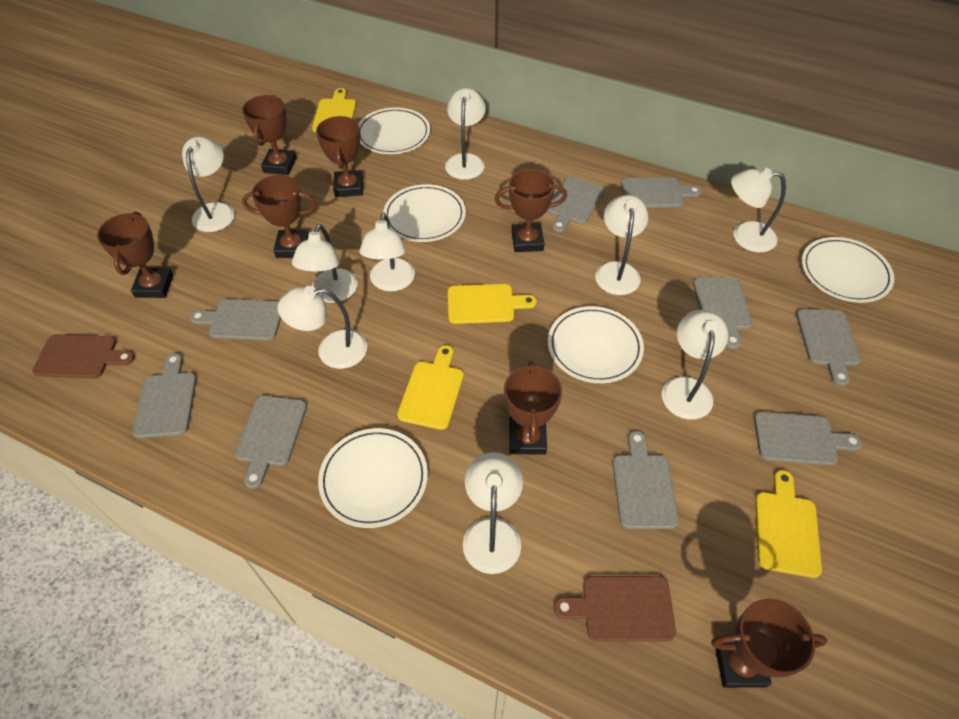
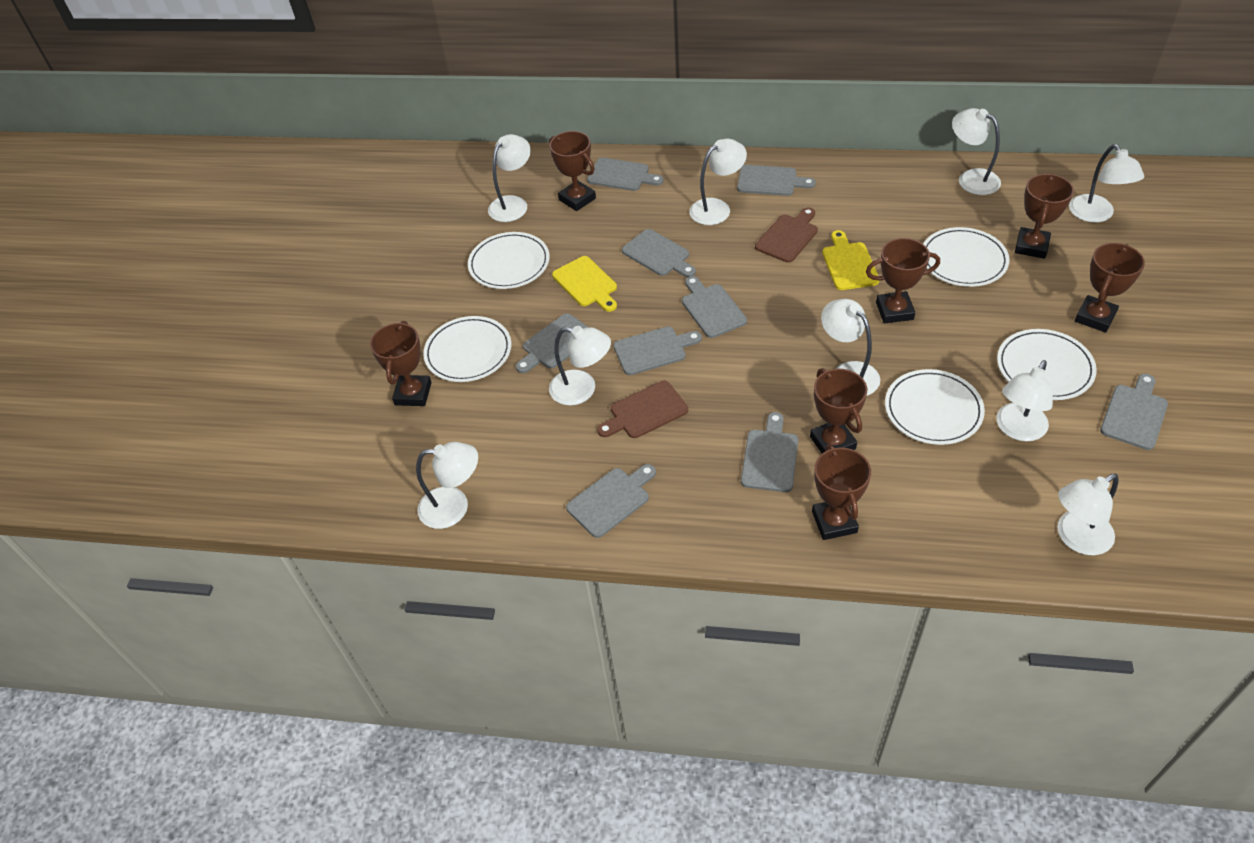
yellow cutting board: 4 -> 2

